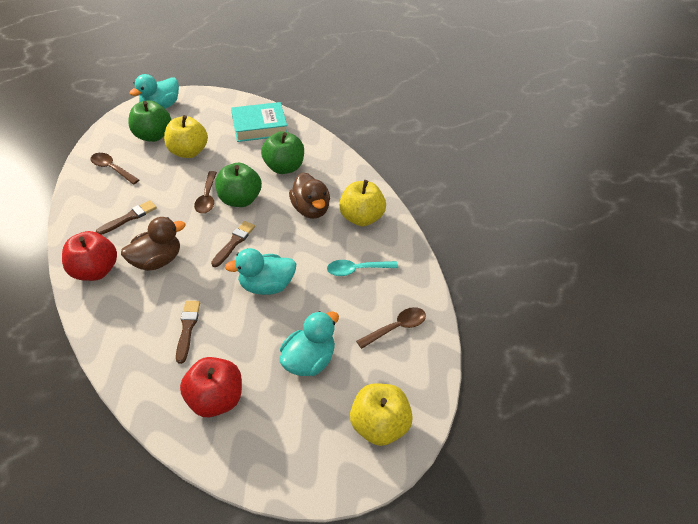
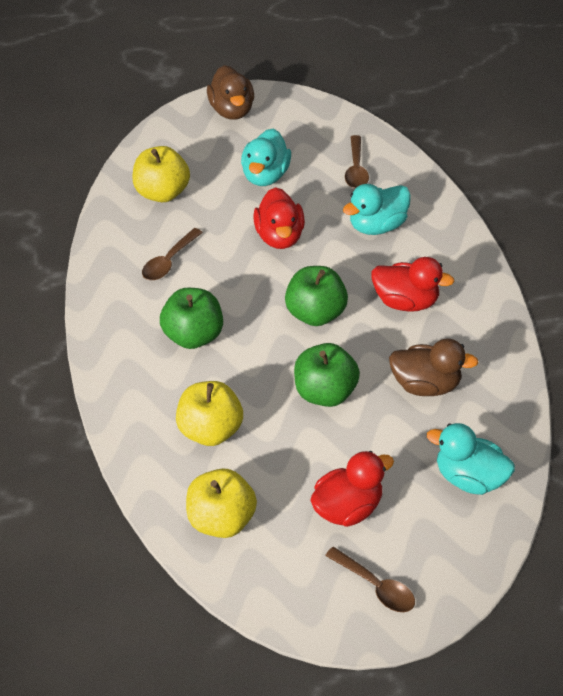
brown brush: 3 -> 0
red apple: 2 -> 0
red duck: 0 -> 3
turquoise book: 1 -> 0
turquoise spoon: 1 -> 0

